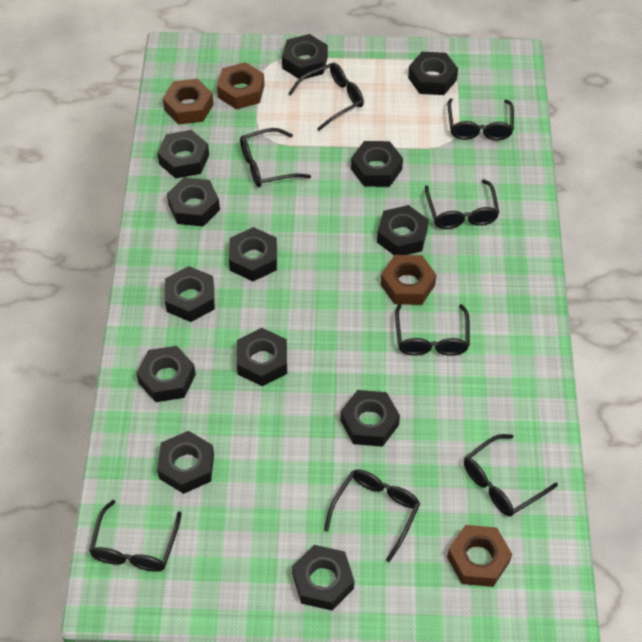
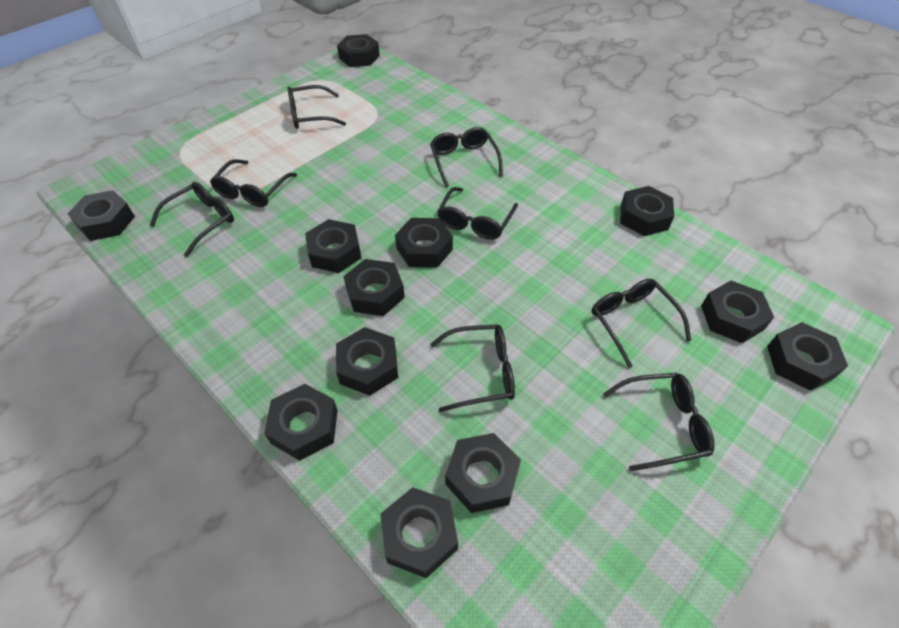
black nut: 13 -> 12
brown nut: 4 -> 0

